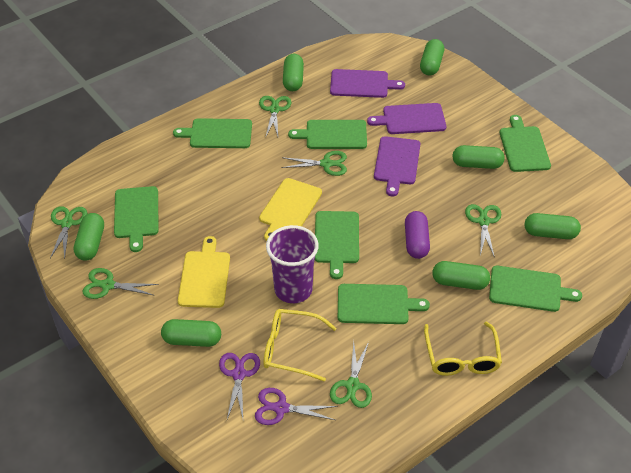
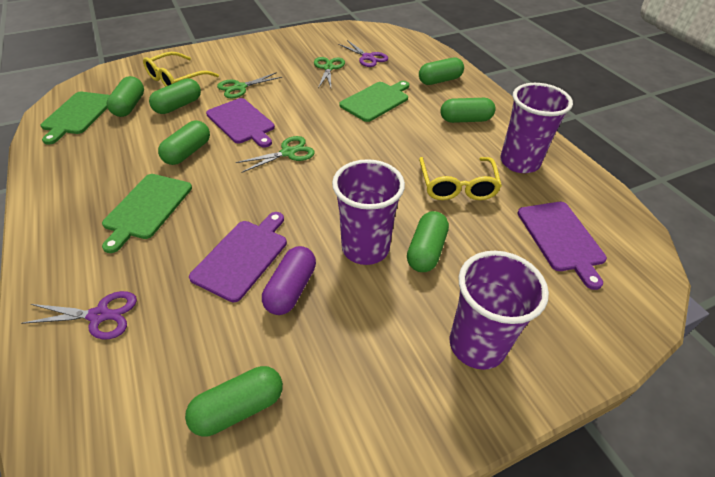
green cutting board: 7 -> 3
green scissors: 6 -> 3
purple cup: 1 -> 3
yellow cutting board: 2 -> 0

